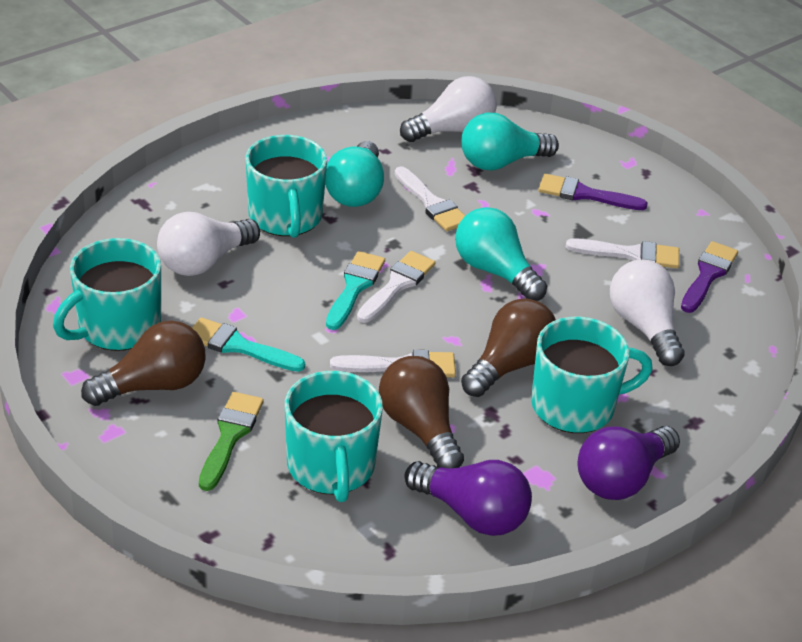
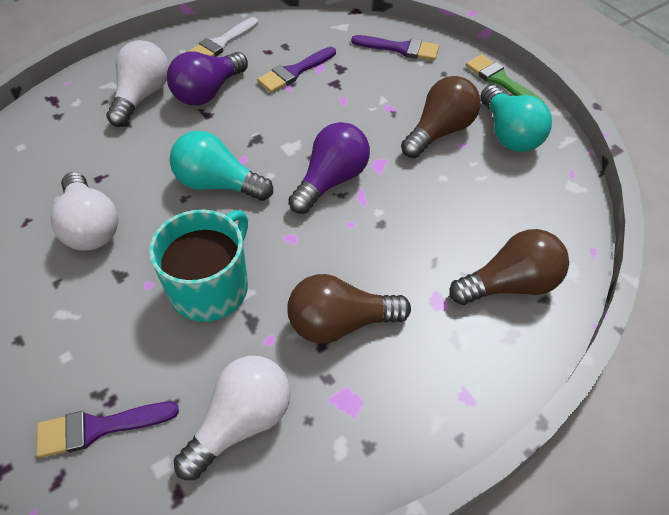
purple brush: 2 -> 3
turquoise brush: 2 -> 0
turquoise light bulb: 3 -> 2
turquoise mug: 4 -> 1
white brush: 4 -> 1

